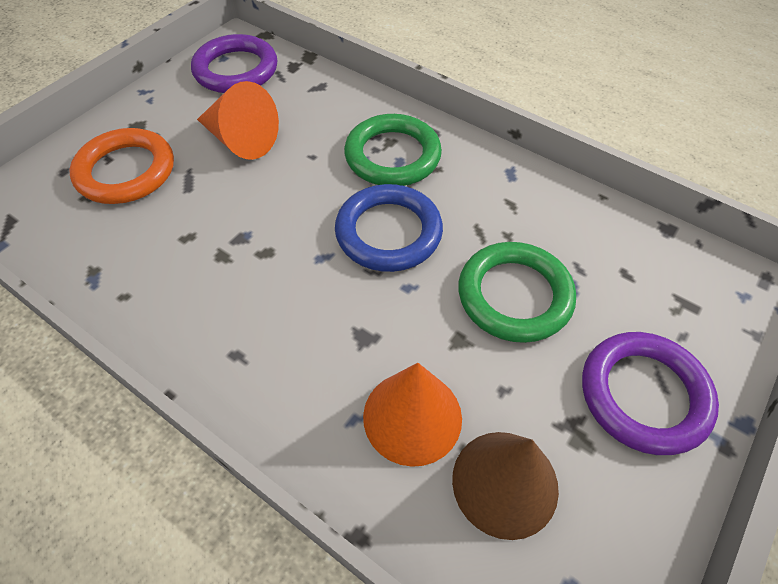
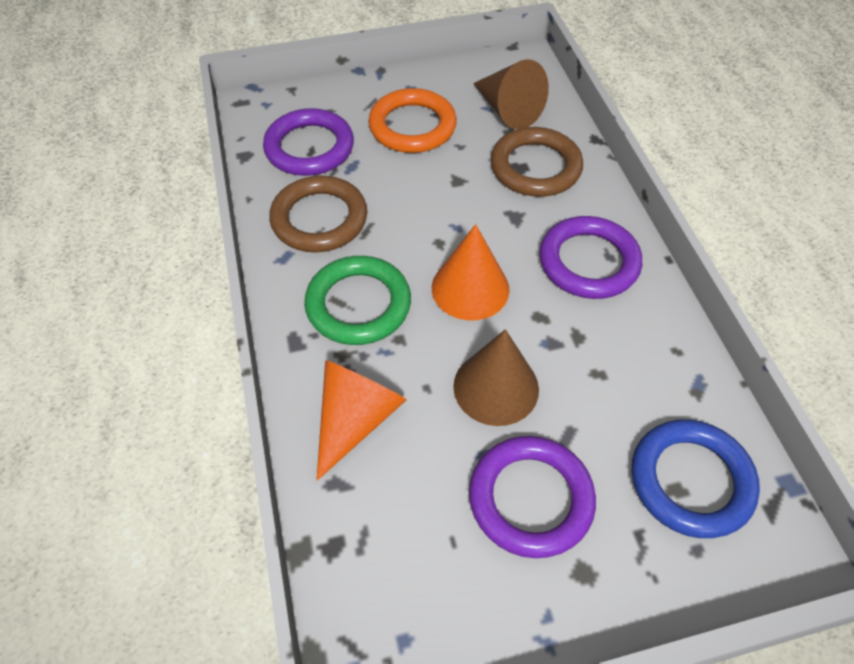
brown cone: 1 -> 2
brown ring: 0 -> 2
green ring: 2 -> 1
purple ring: 2 -> 3

